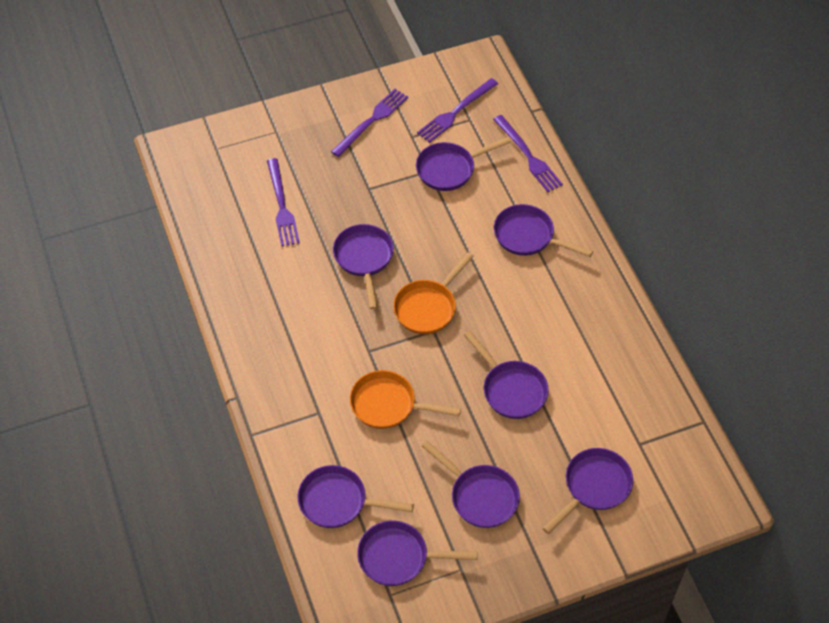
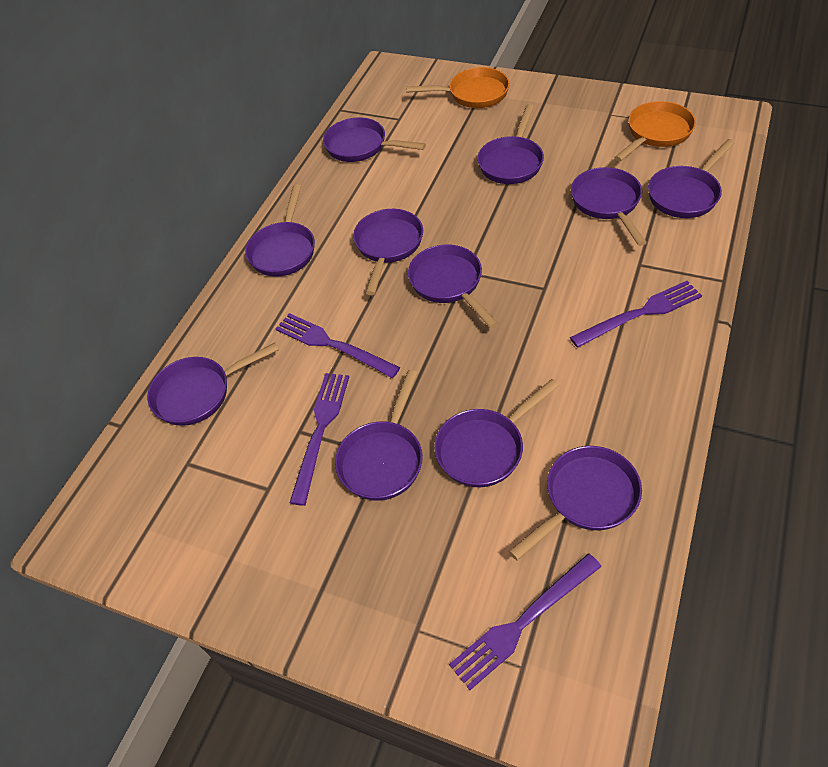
purple pan: 8 -> 11

